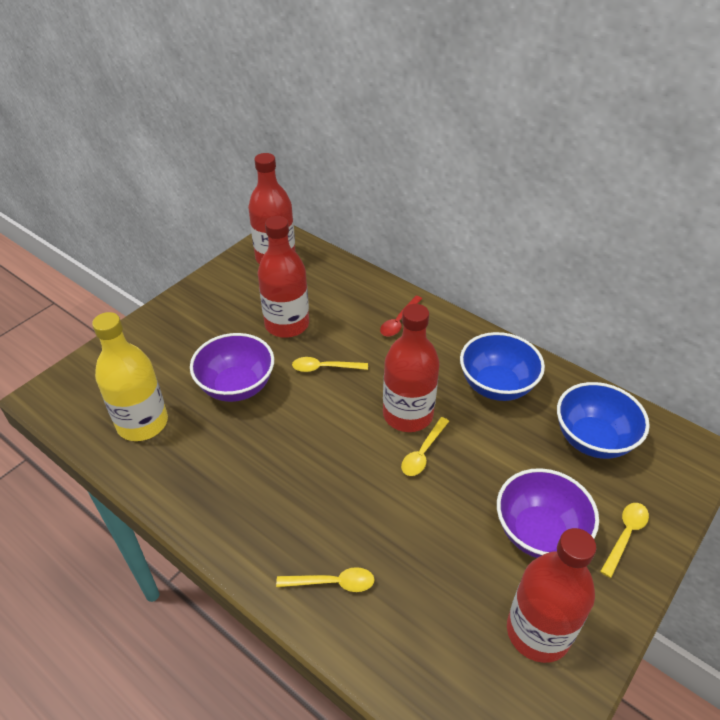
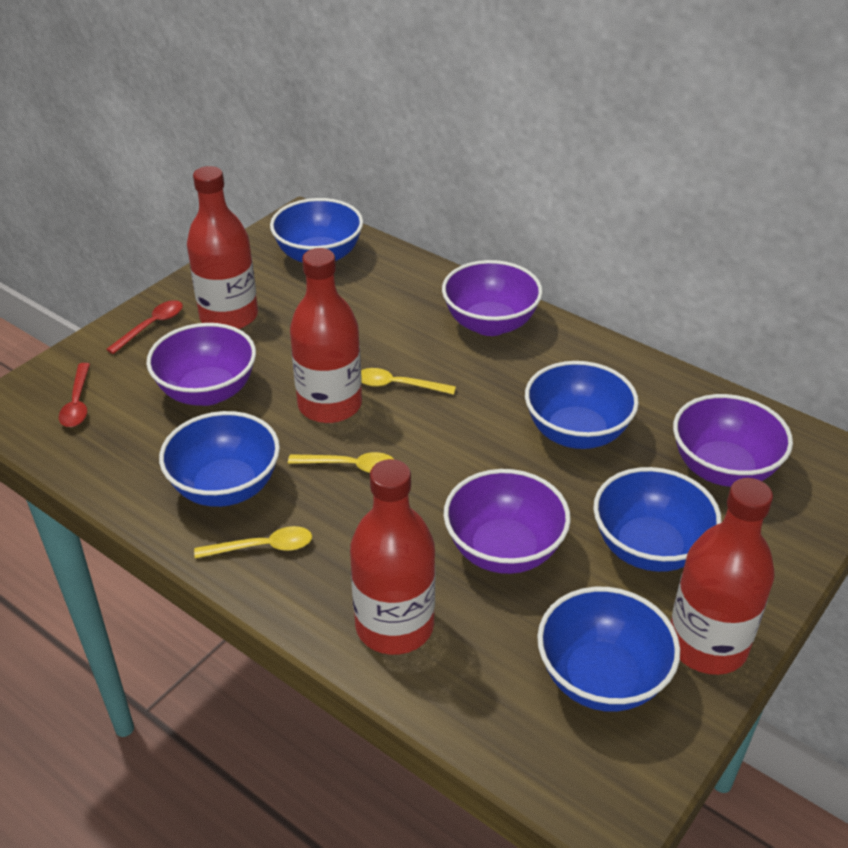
blue bowl: 2 -> 5
purple bowl: 2 -> 4
red spoon: 1 -> 2
yellow bottle: 1 -> 0
yellow spoon: 4 -> 3

